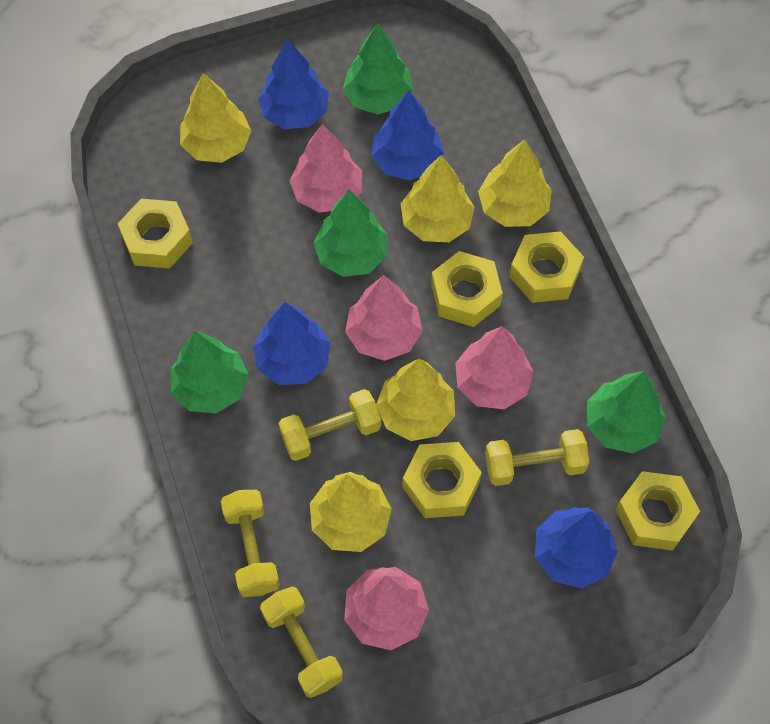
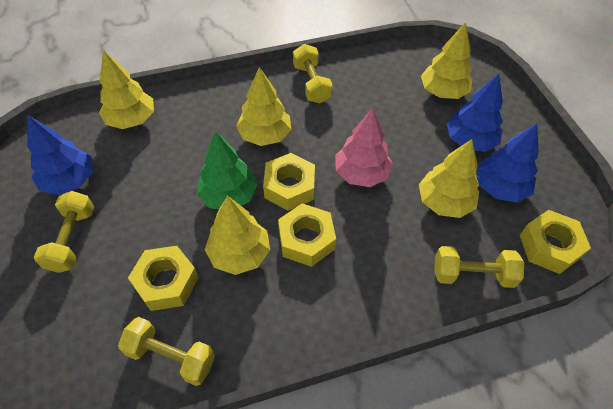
blue tree: 4 -> 3
green tree: 4 -> 1
pink tree: 4 -> 1
yellow nut: 5 -> 4

